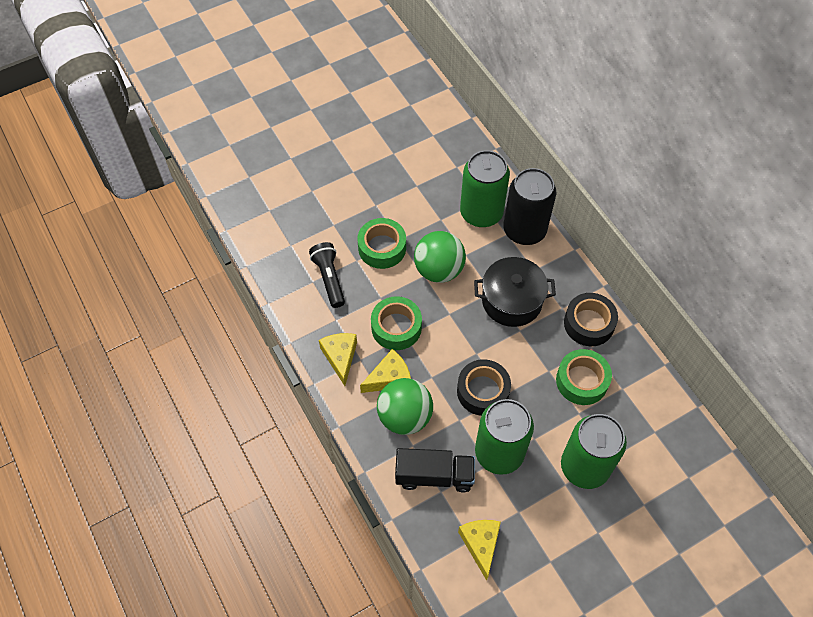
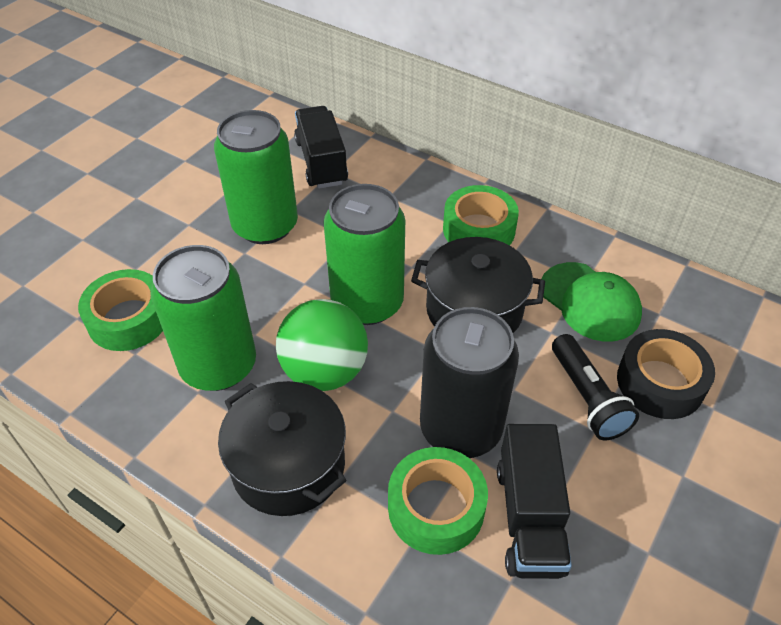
black pot: 1 -> 2
black tape: 2 -> 1
black truck: 1 -> 2
green ball: 2 -> 1
green cap: 0 -> 1
yellow cheese: 3 -> 0

